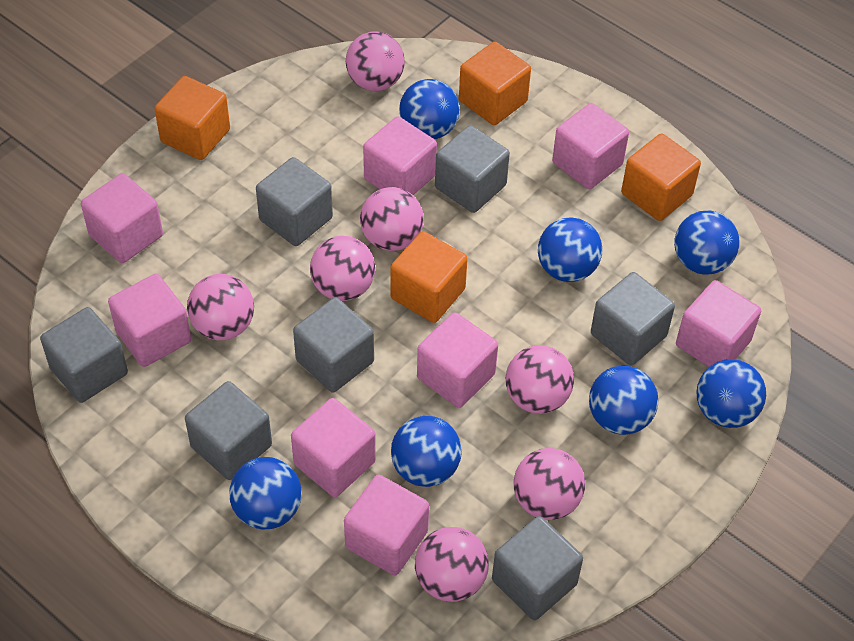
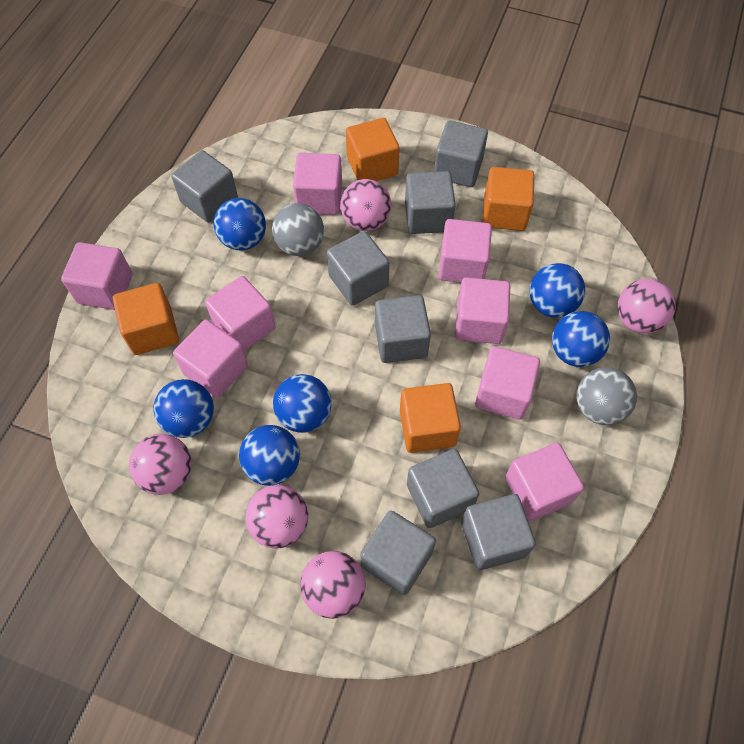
blue ball: 7 -> 6
grey ball: 0 -> 2
grey cube: 7 -> 8
pink ball: 7 -> 5

